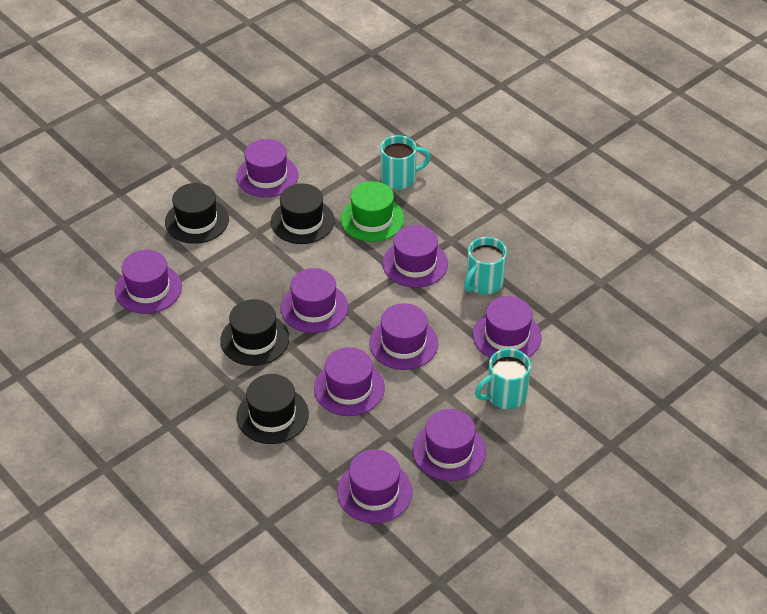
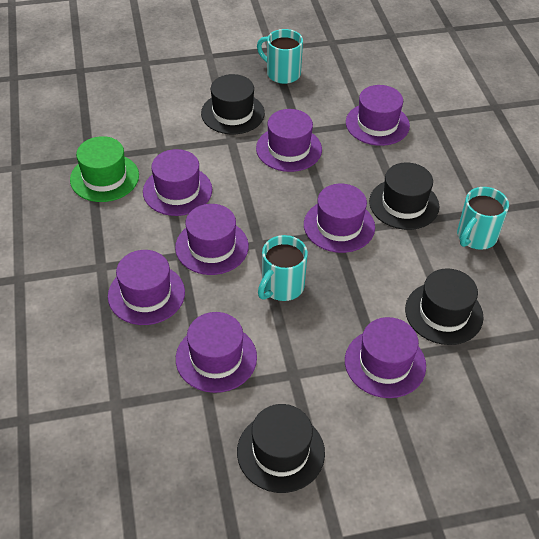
purple hat: 9 -> 8

